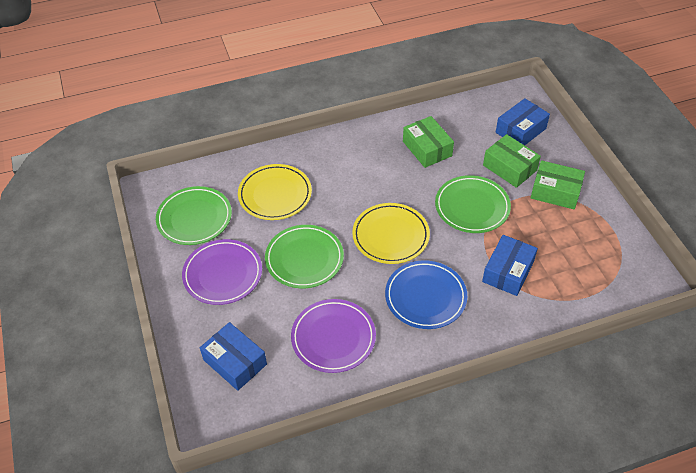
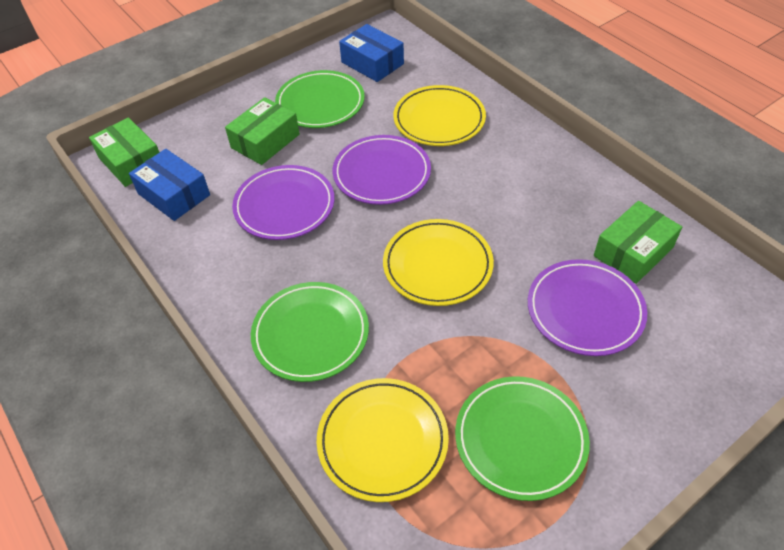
blue box: 3 -> 2
blue plate: 1 -> 0
purple plate: 2 -> 3
yellow plate: 2 -> 3

